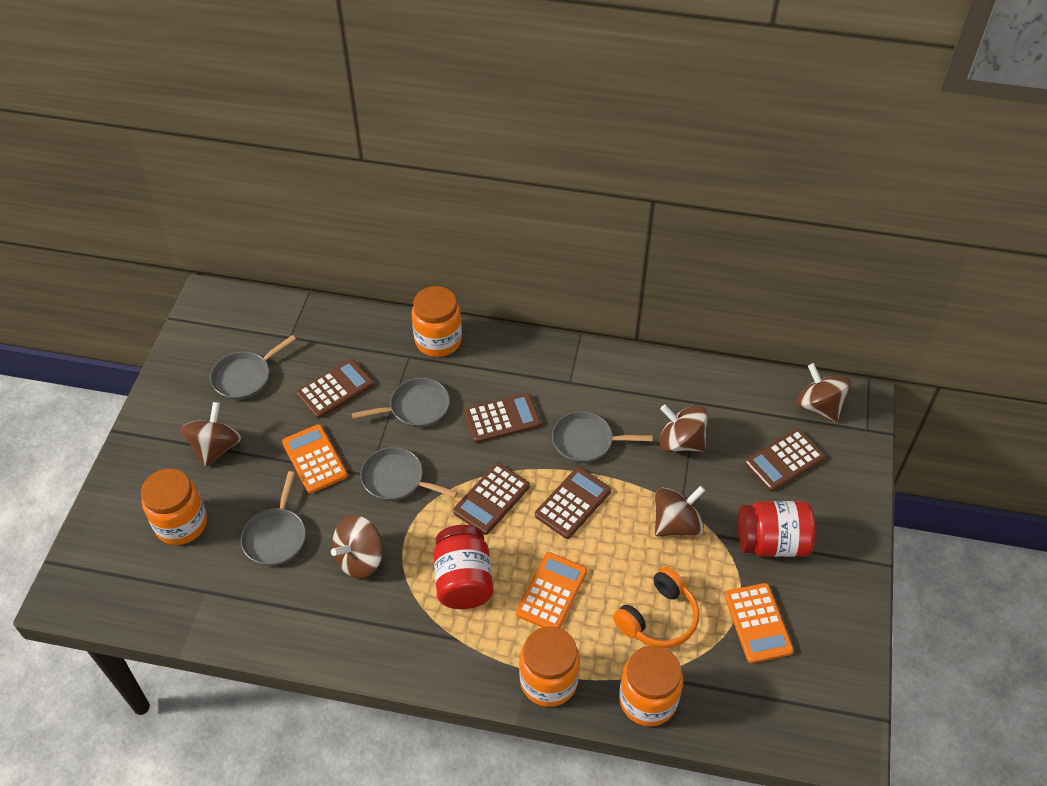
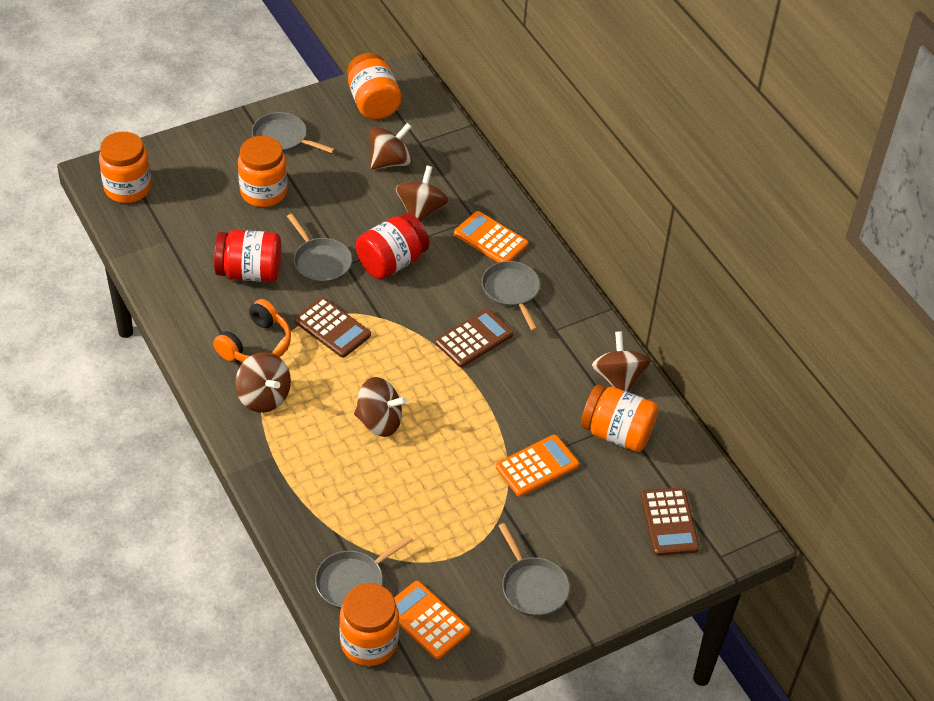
brown calculator: 5 -> 3
orange jar: 4 -> 5

